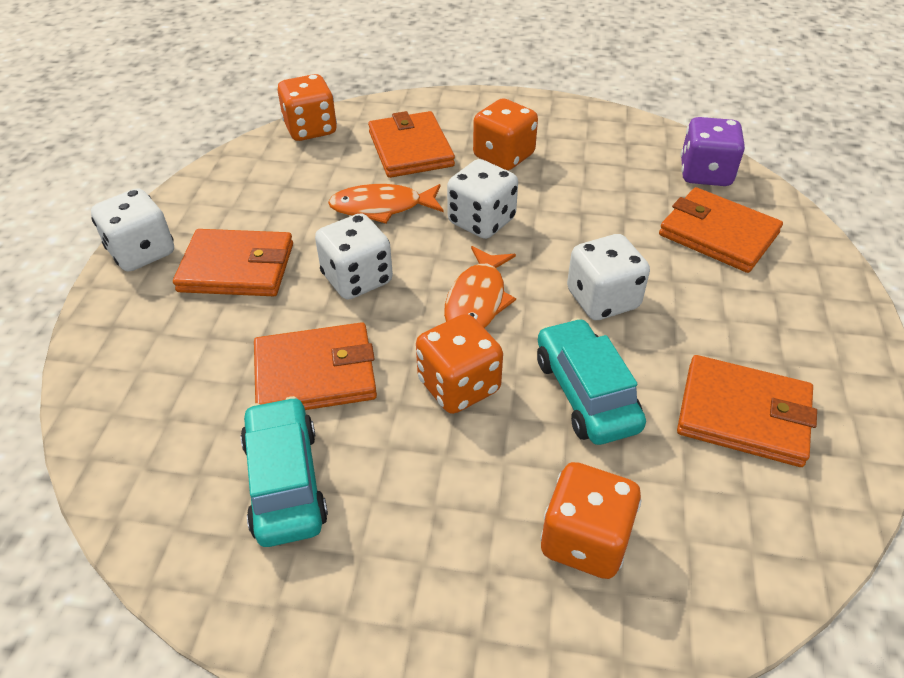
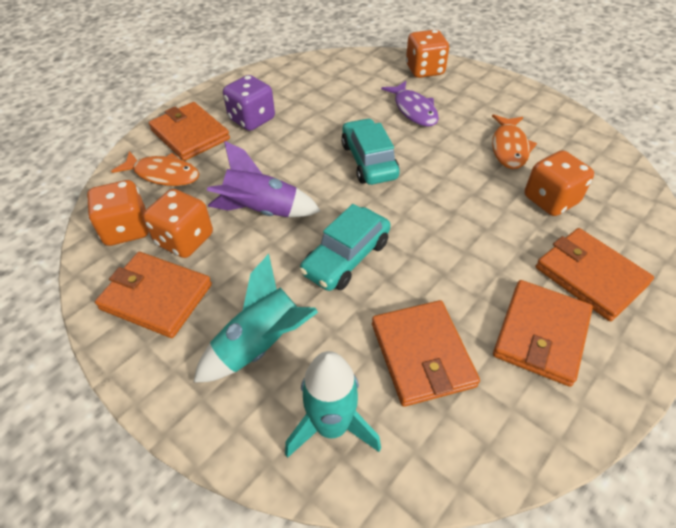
purple fish: 0 -> 1
purple rocket: 0 -> 1
turquoise rocket: 0 -> 2
white dice: 4 -> 0

